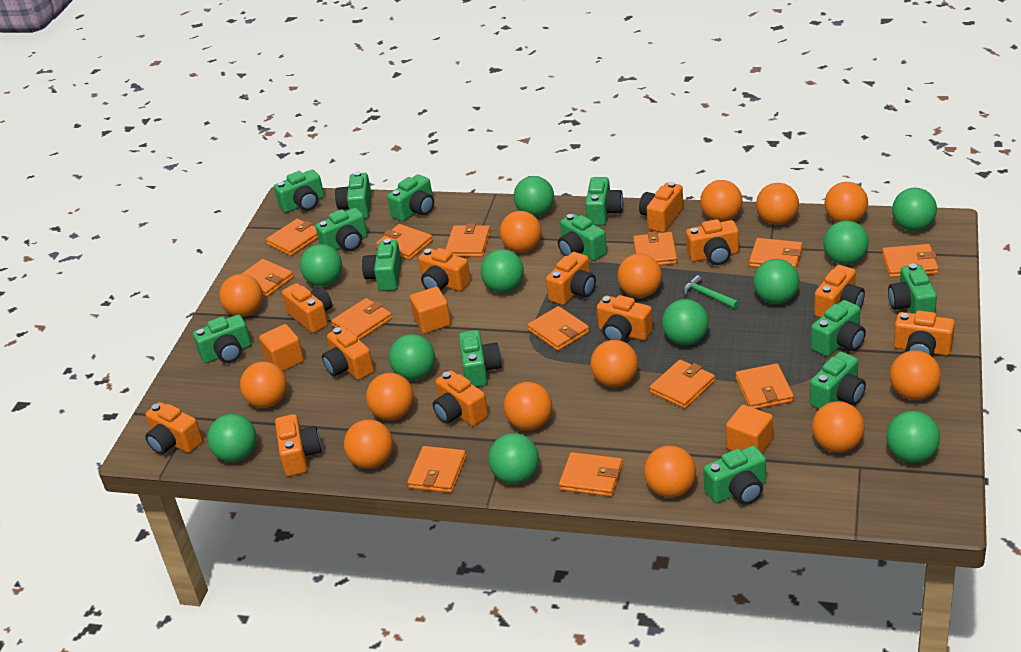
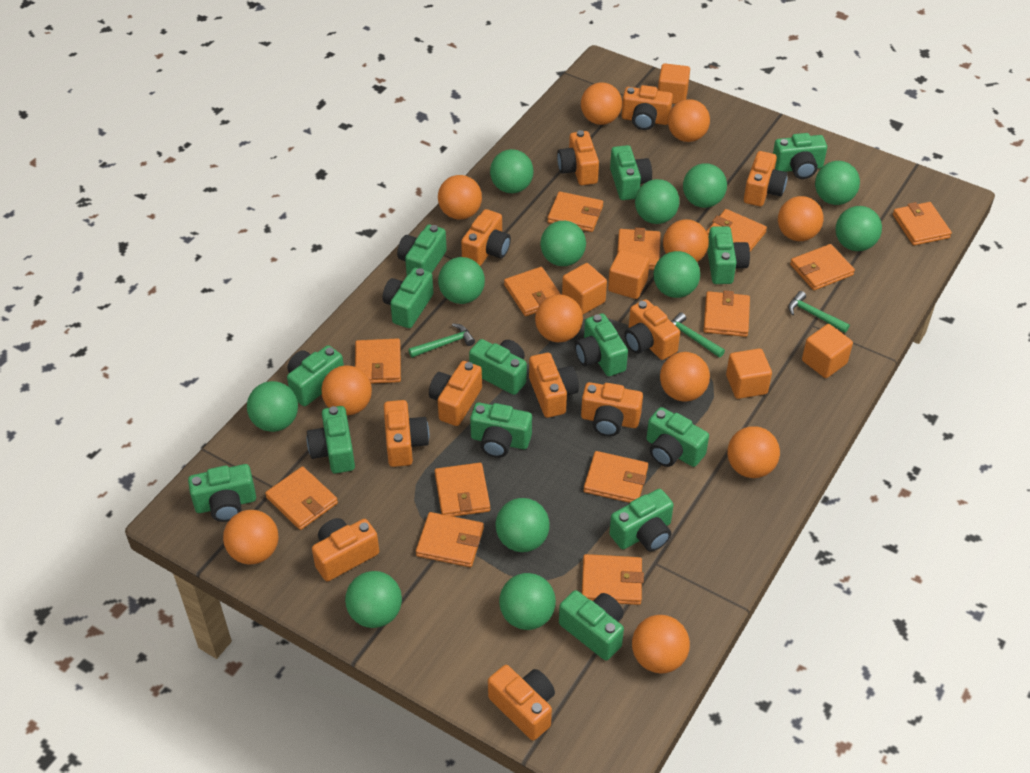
green ball: 11 -> 12
green camera: 13 -> 14
green hammer: 1 -> 3
orange ball: 14 -> 11
orange camera: 12 -> 11
orange cube: 3 -> 5

